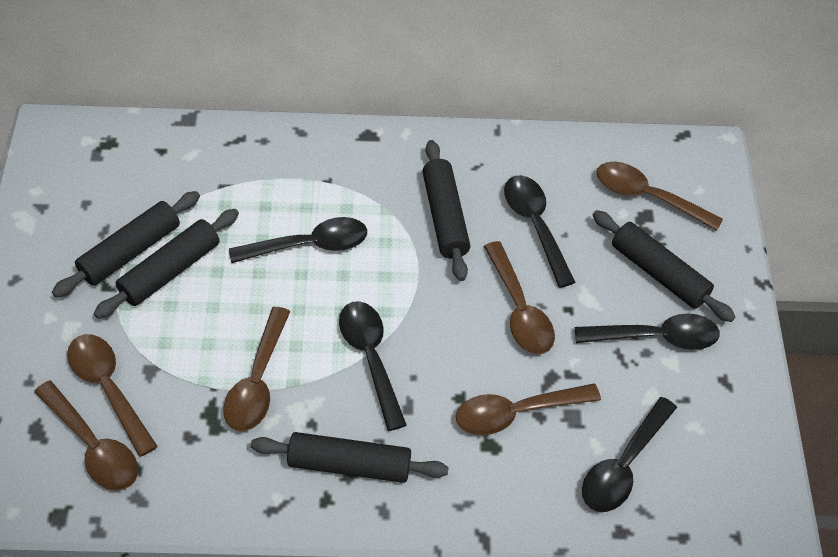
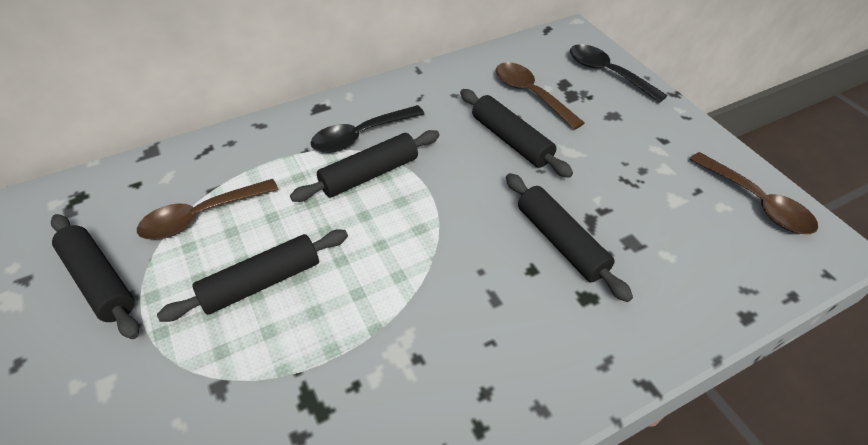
black spoon: 5 -> 2
brown spoon: 6 -> 3

